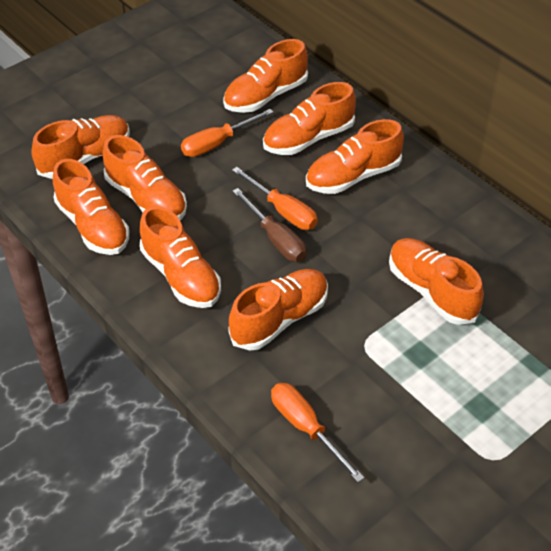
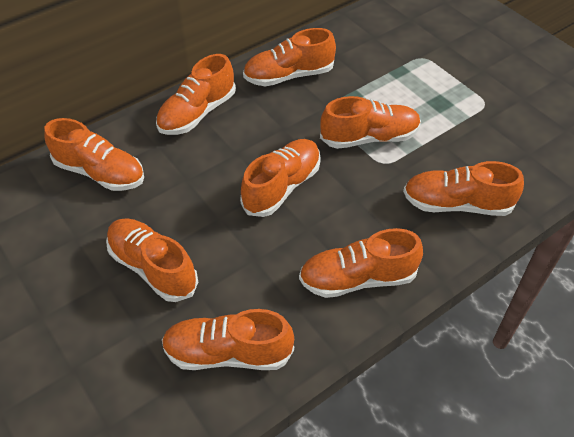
brown screwdriver: 1 -> 0
orange screwdriver: 3 -> 0

